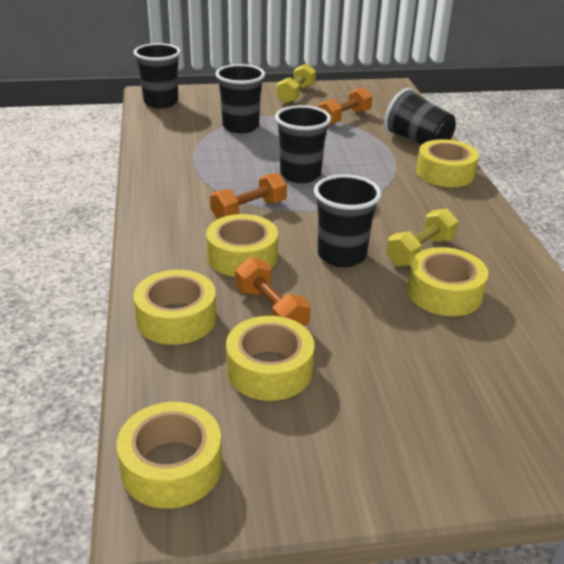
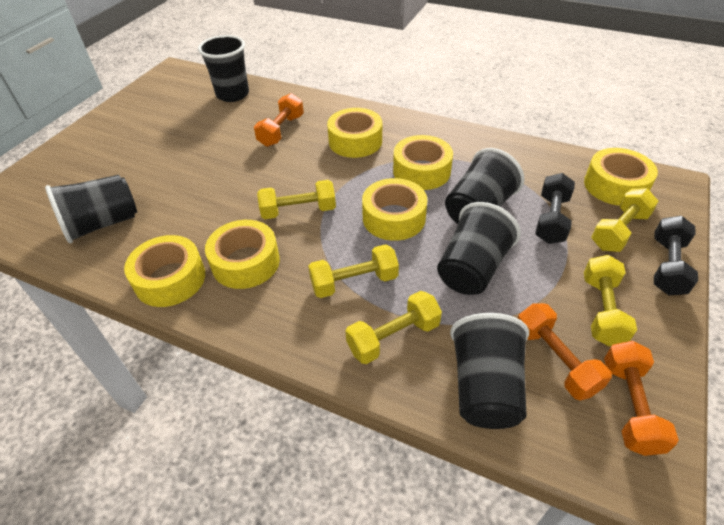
black dumbbell: 0 -> 2
yellow dumbbell: 2 -> 5

